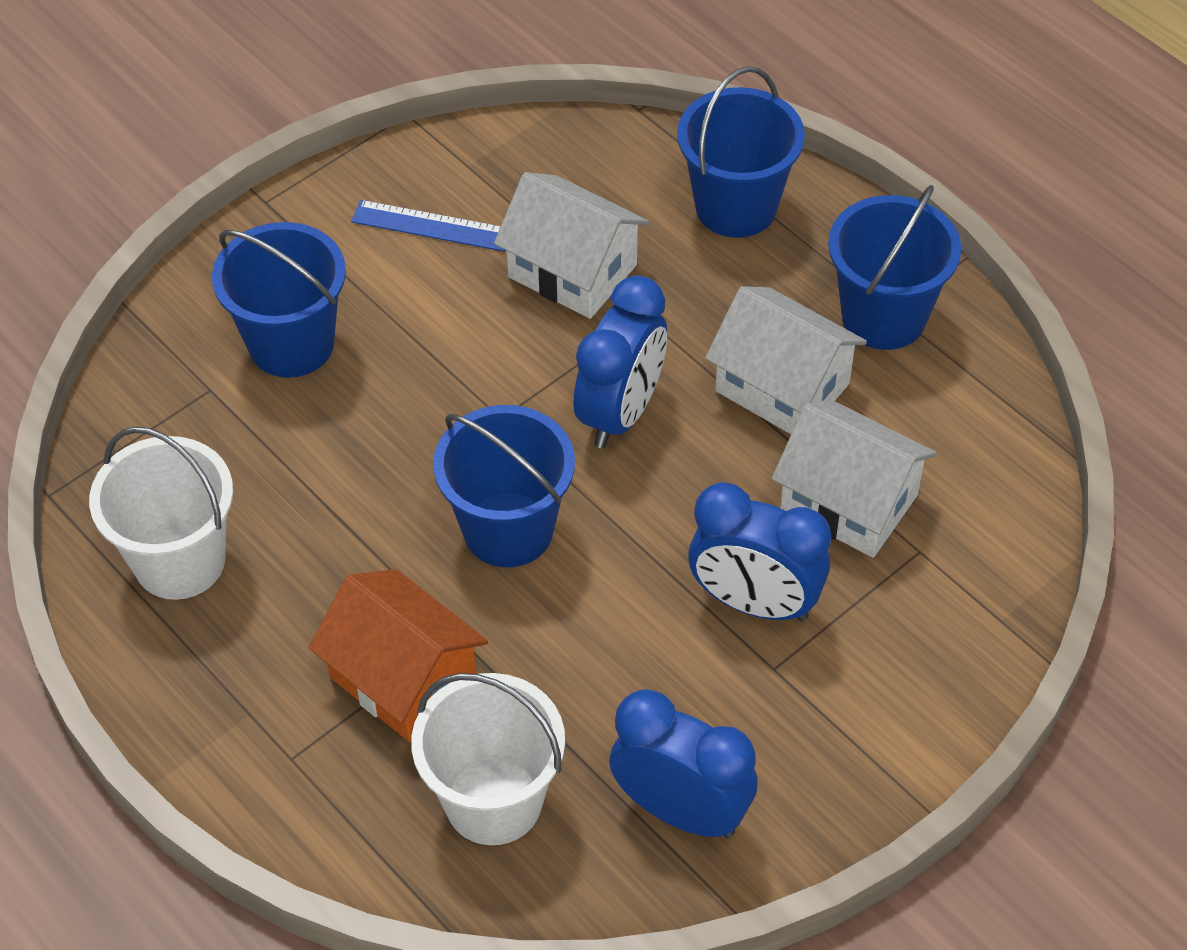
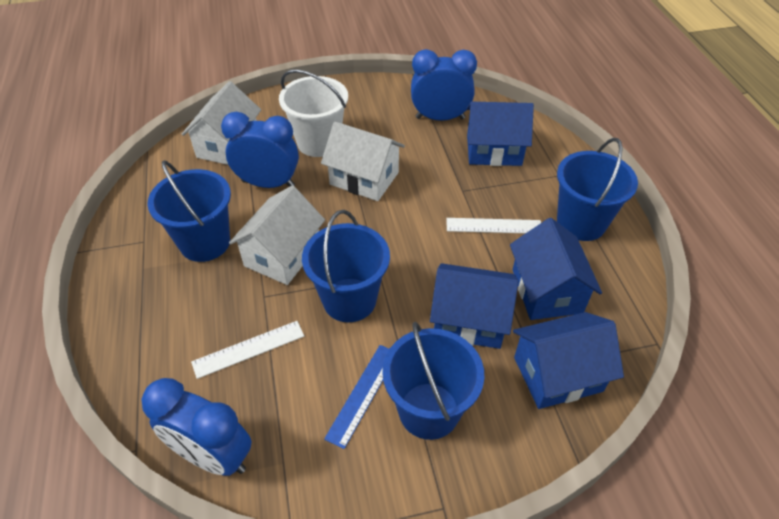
blue house: 0 -> 4
orange house: 1 -> 0
white bucket: 2 -> 1
white ruler: 0 -> 2

